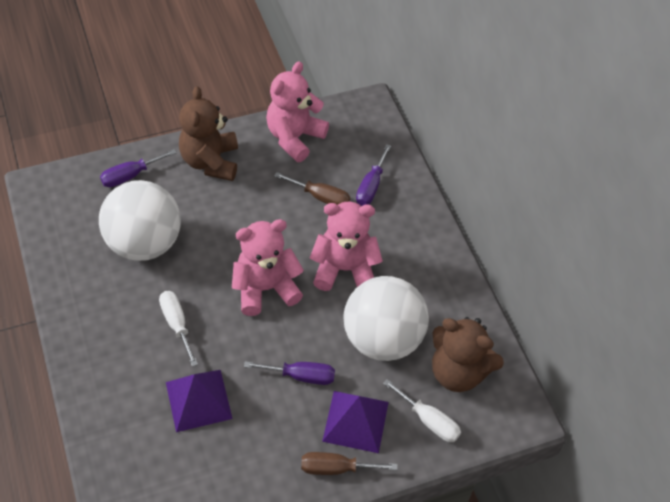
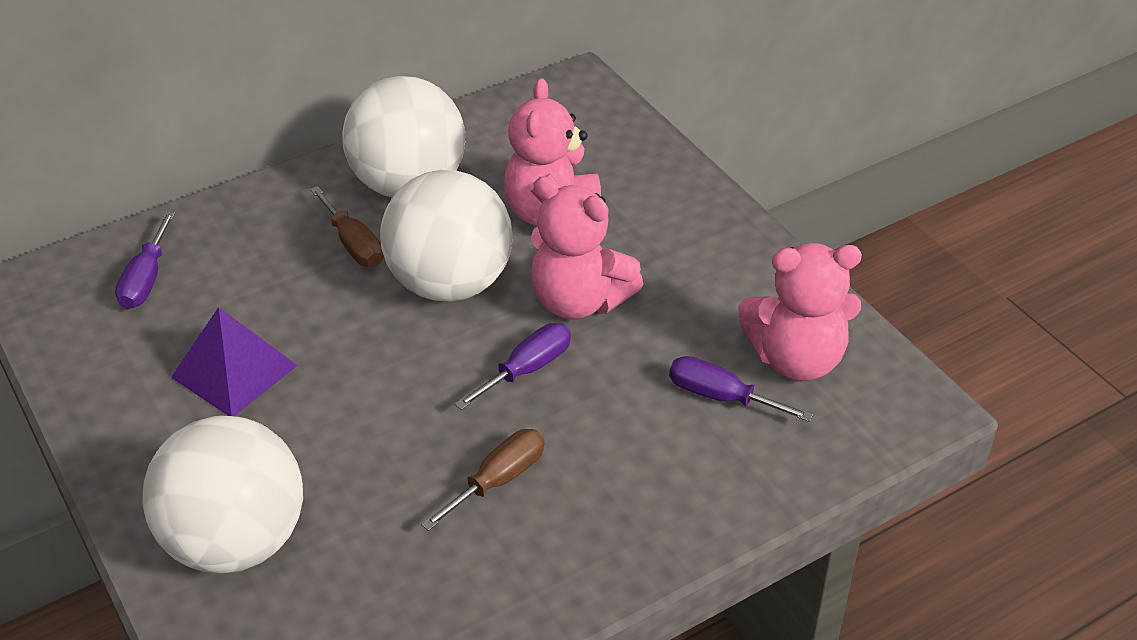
brown teddy bear: 2 -> 0
purple pyramid: 2 -> 1
white ball: 2 -> 3
white screwdriver: 2 -> 0

